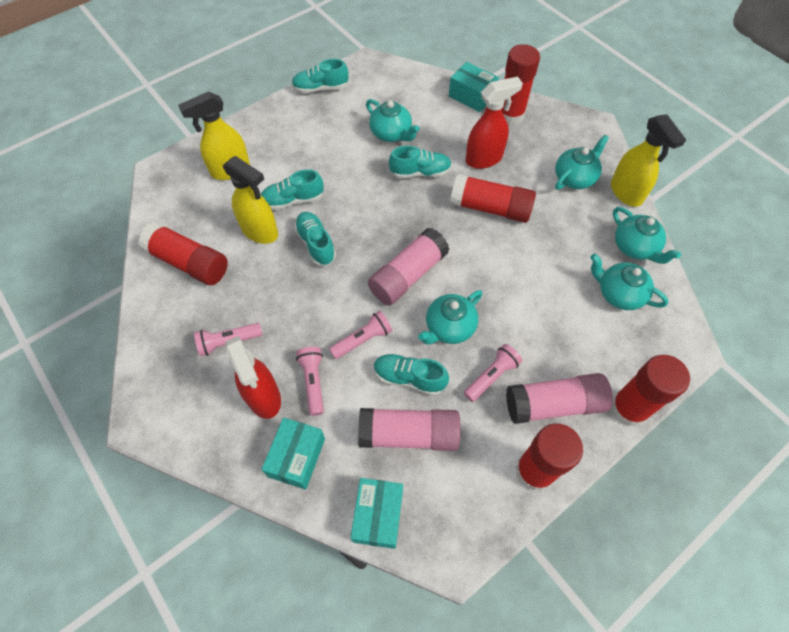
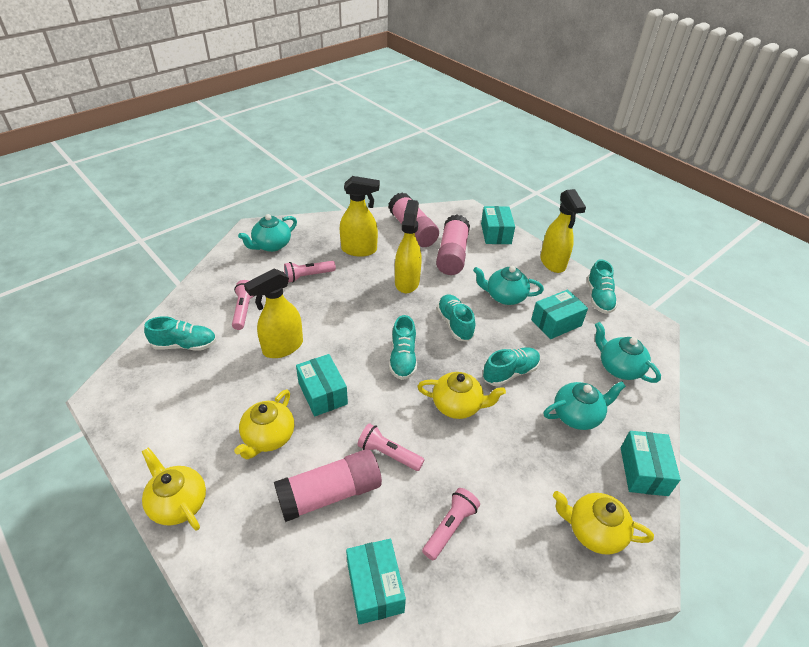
red glue stick: 5 -> 0
red spray bottle: 2 -> 0
turquoise box: 3 -> 5
turquoise teapot: 5 -> 4
yellow spray bottle: 3 -> 4
yellow teapot: 0 -> 4

